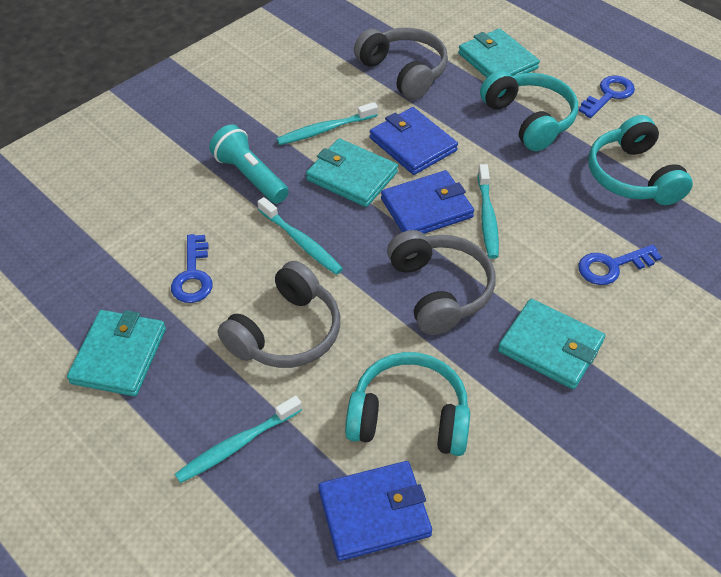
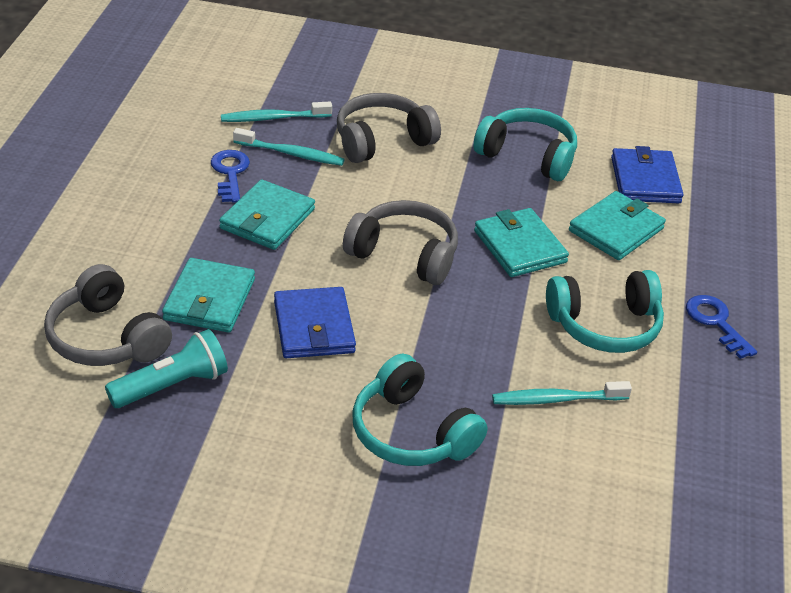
blue key: 3 -> 2
blue wallet: 3 -> 2
turquoise toothbrush: 4 -> 3

